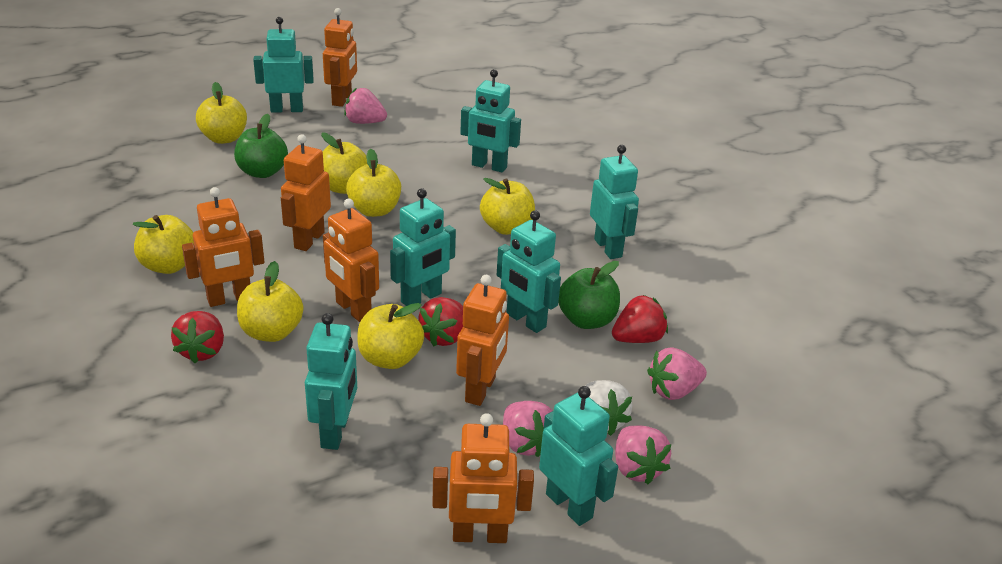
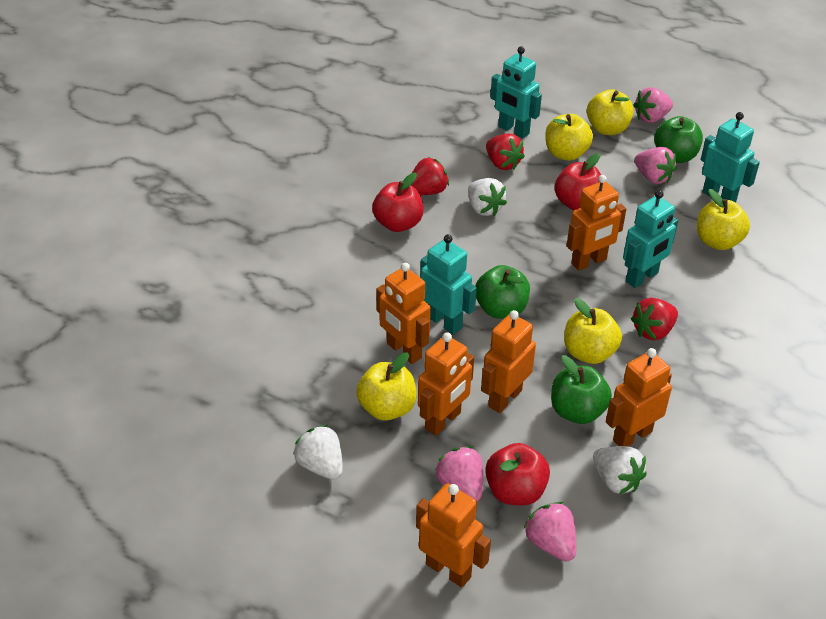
green apple: 2 -> 3
red apple: 0 -> 3
turquoise robot: 7 -> 4
white strawberry: 1 -> 3
yellow apple: 7 -> 5

